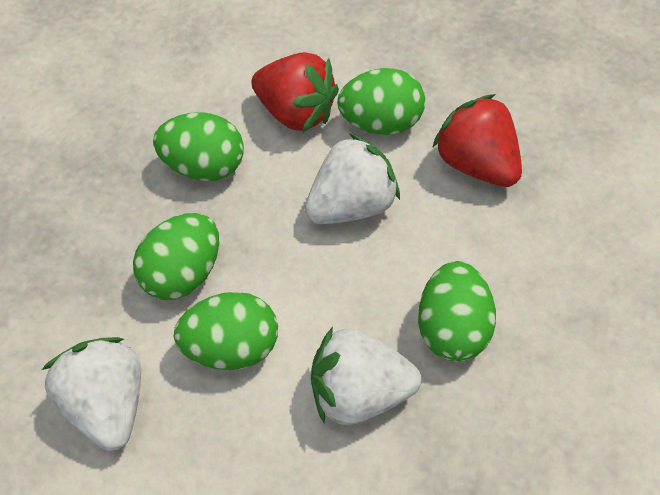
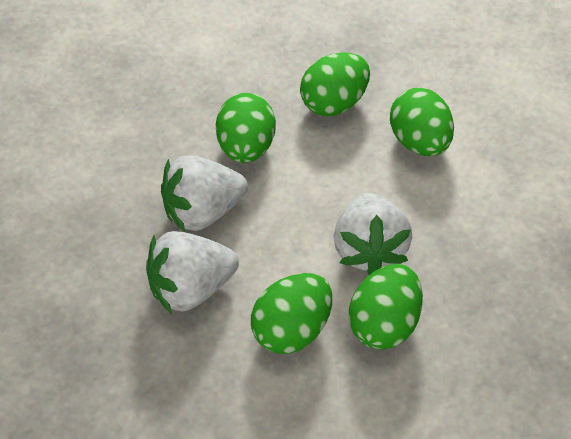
red strawberry: 2 -> 0

